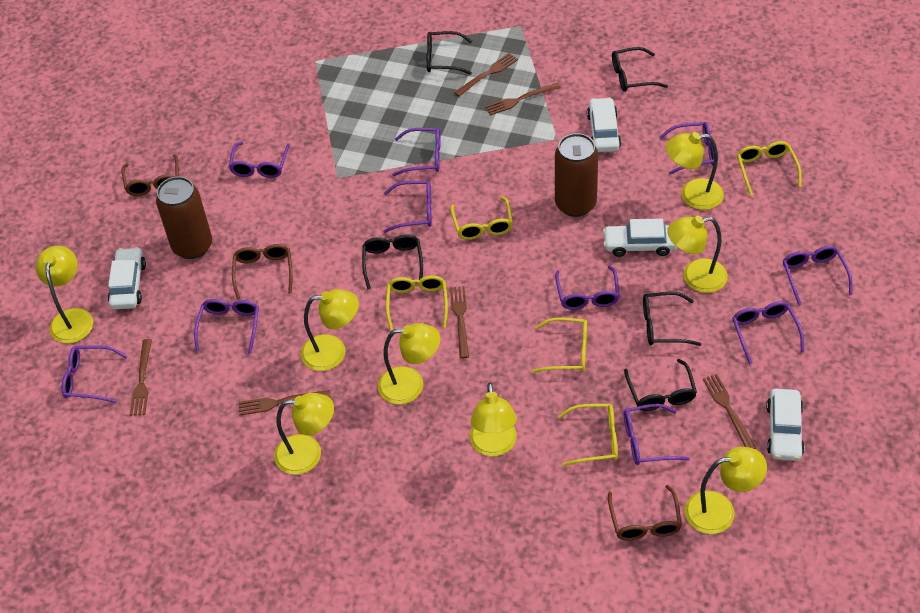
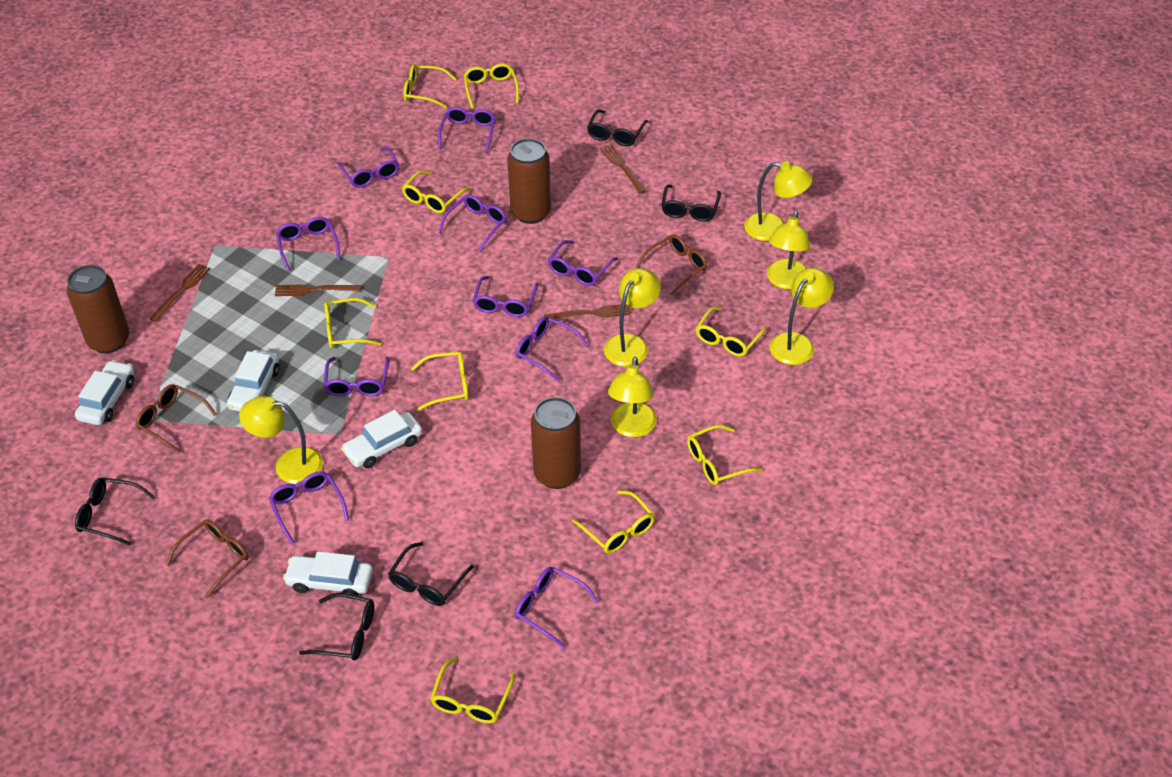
brown can: 2 -> 3
brown fork: 6 -> 4
yellow glasses: 5 -> 9
yellow lamp: 8 -> 6

